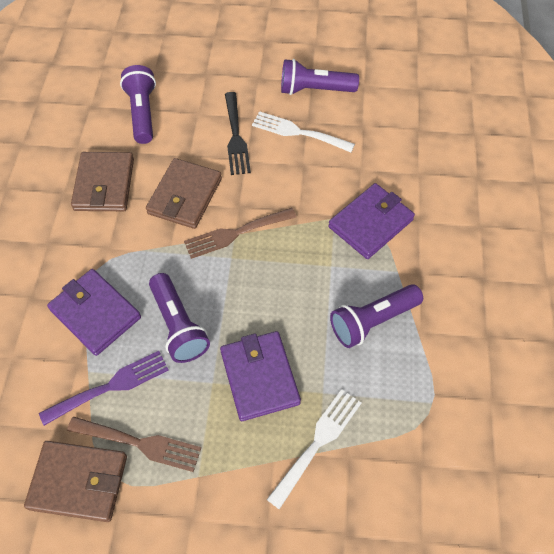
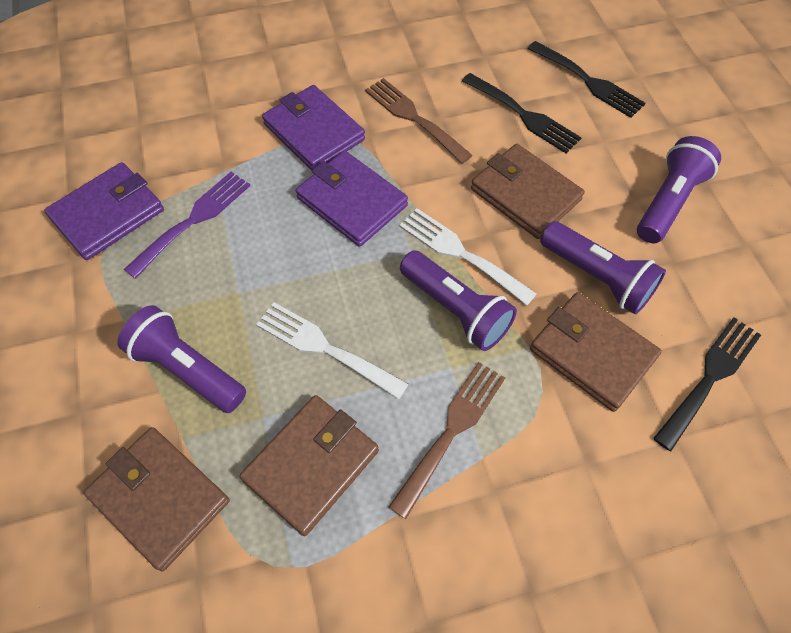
black fork: 1 -> 3
brown wallet: 3 -> 4

